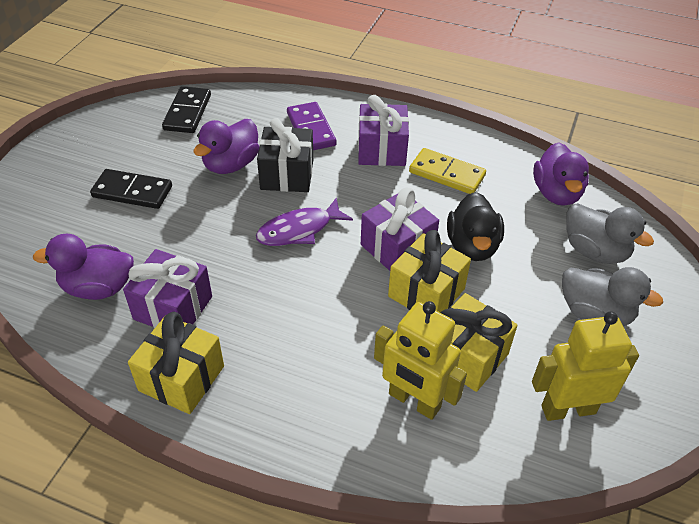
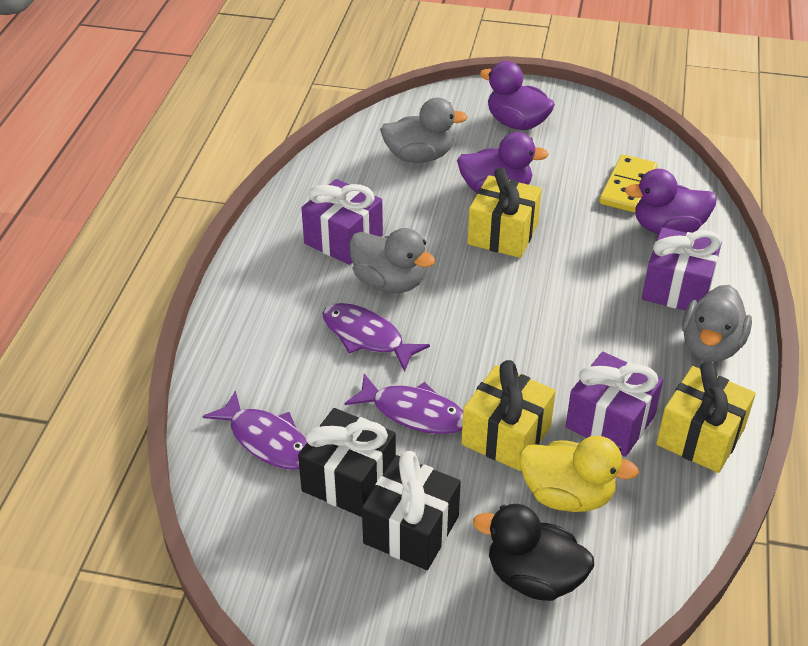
black domino: 2 -> 0
black gift: 1 -> 2
grey duck: 2 -> 3
purple domino: 1 -> 0
purple fish: 1 -> 3
yellow duck: 0 -> 1
yellow robot: 2 -> 0

